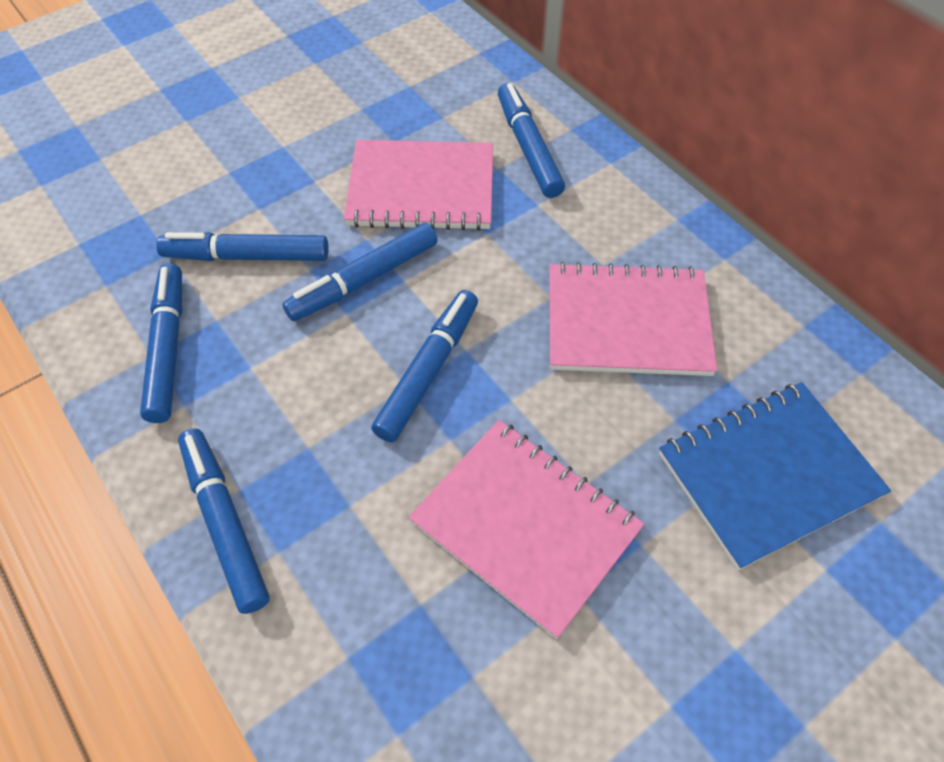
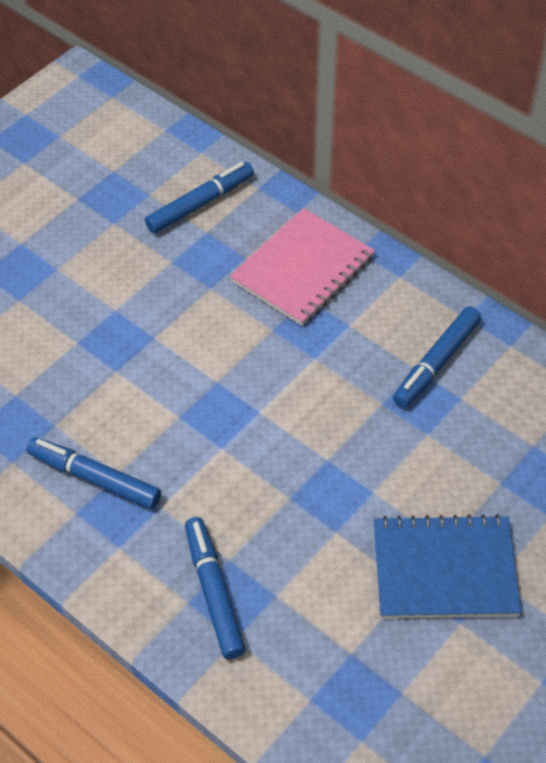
blue marker: 6 -> 4
pink notebook: 3 -> 1

